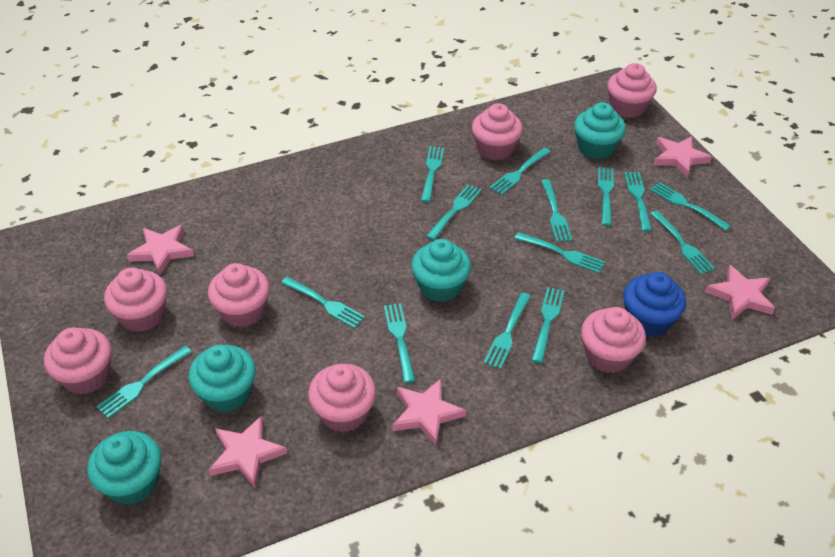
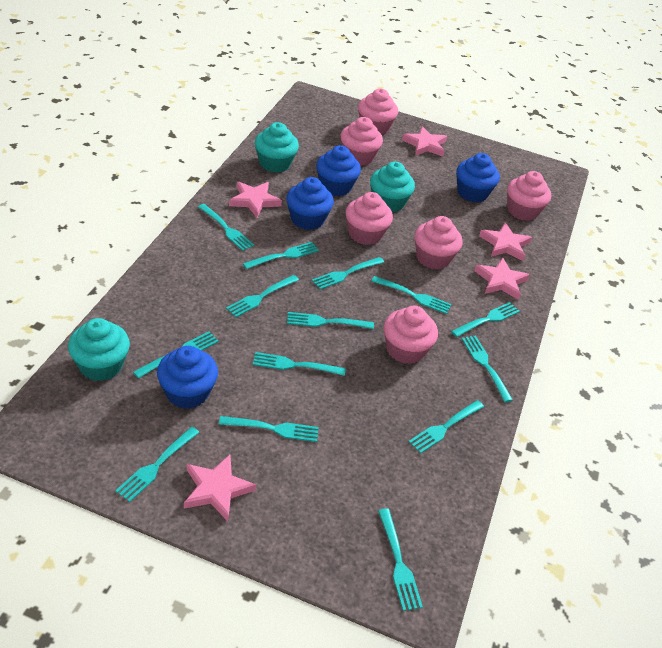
blue cupcake: 1 -> 4
pink cupcake: 7 -> 6
turquoise cupcake: 4 -> 3

